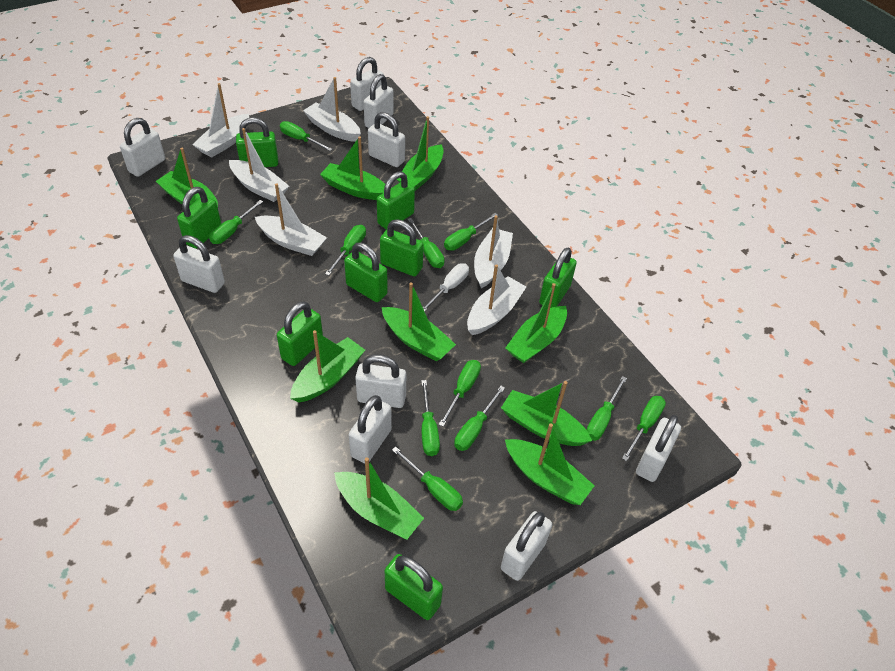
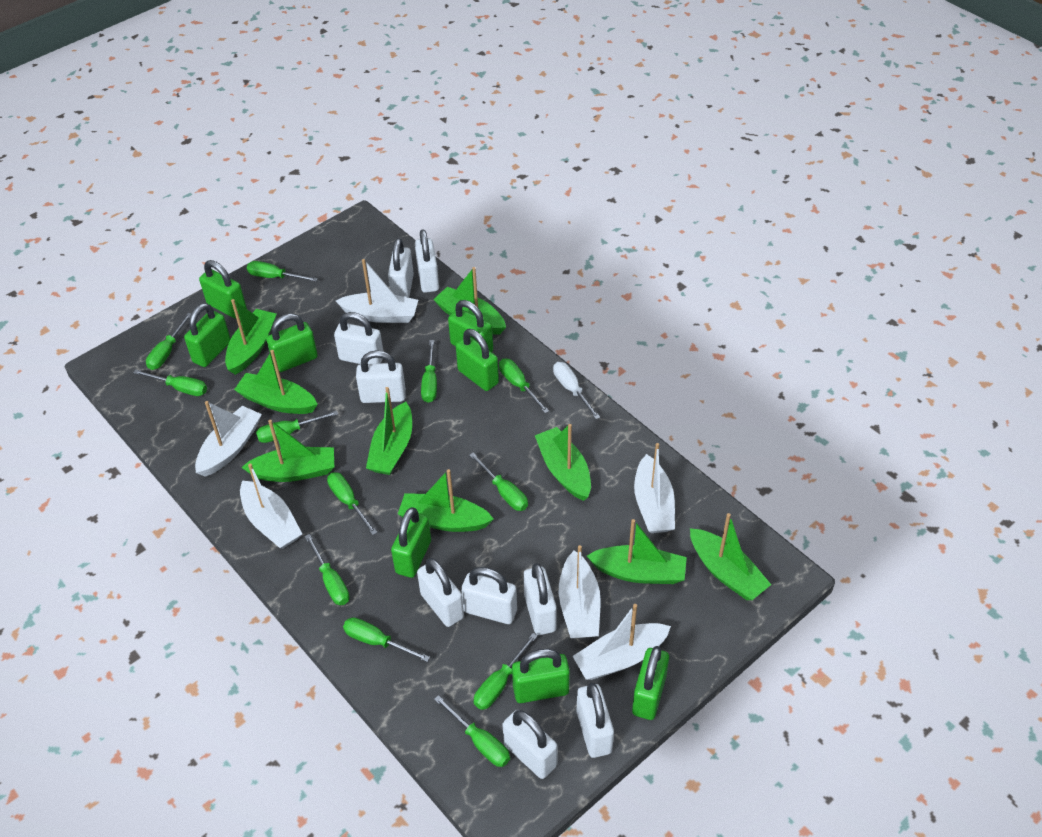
green screwdriver: 11 -> 12

